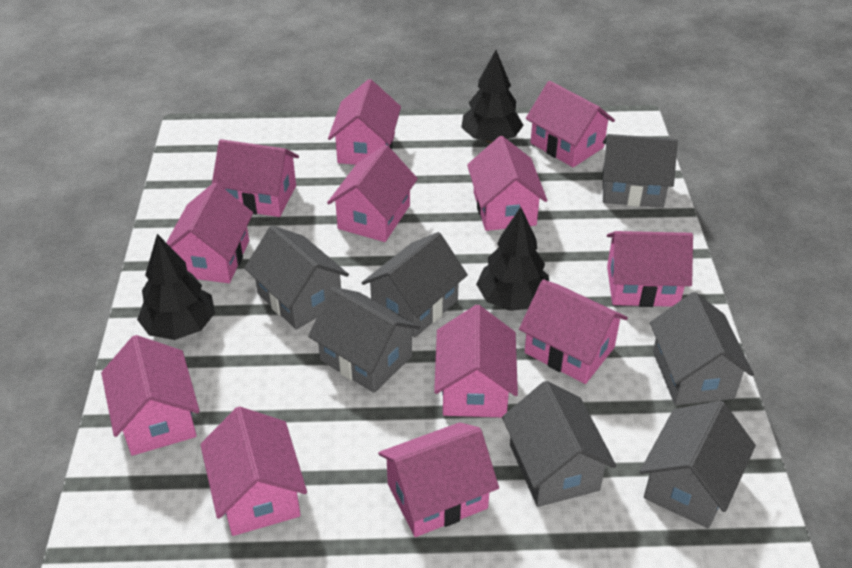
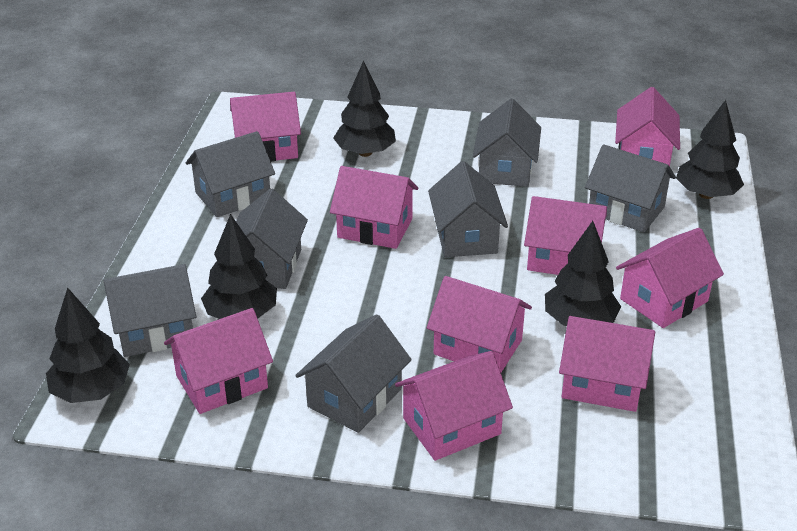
black tree: 3 -> 5
pink house: 12 -> 9

